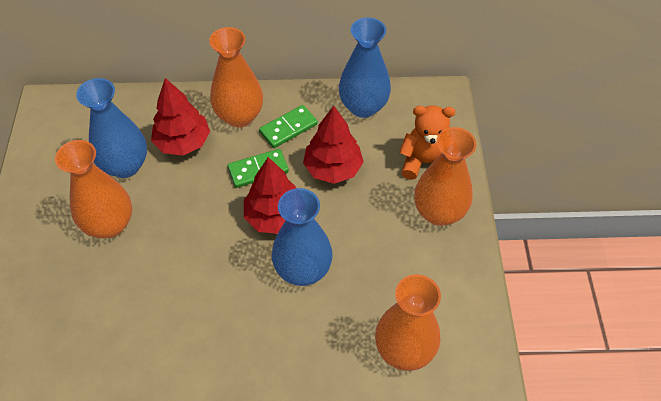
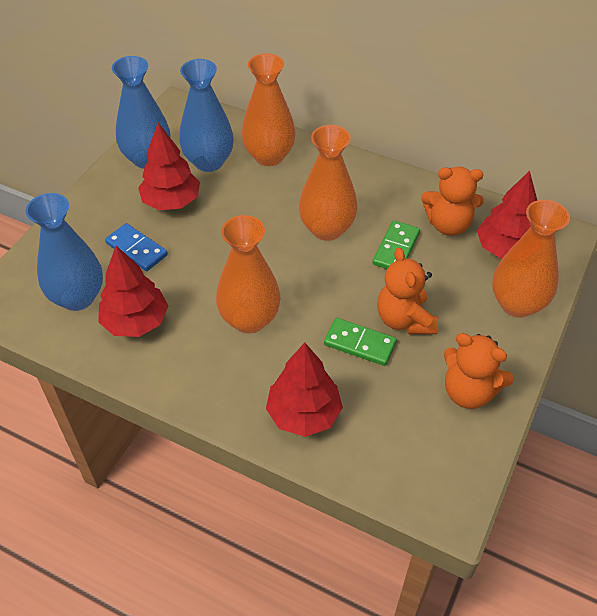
blue domino: 0 -> 1
orange teddy bear: 1 -> 3
red tree: 3 -> 4

